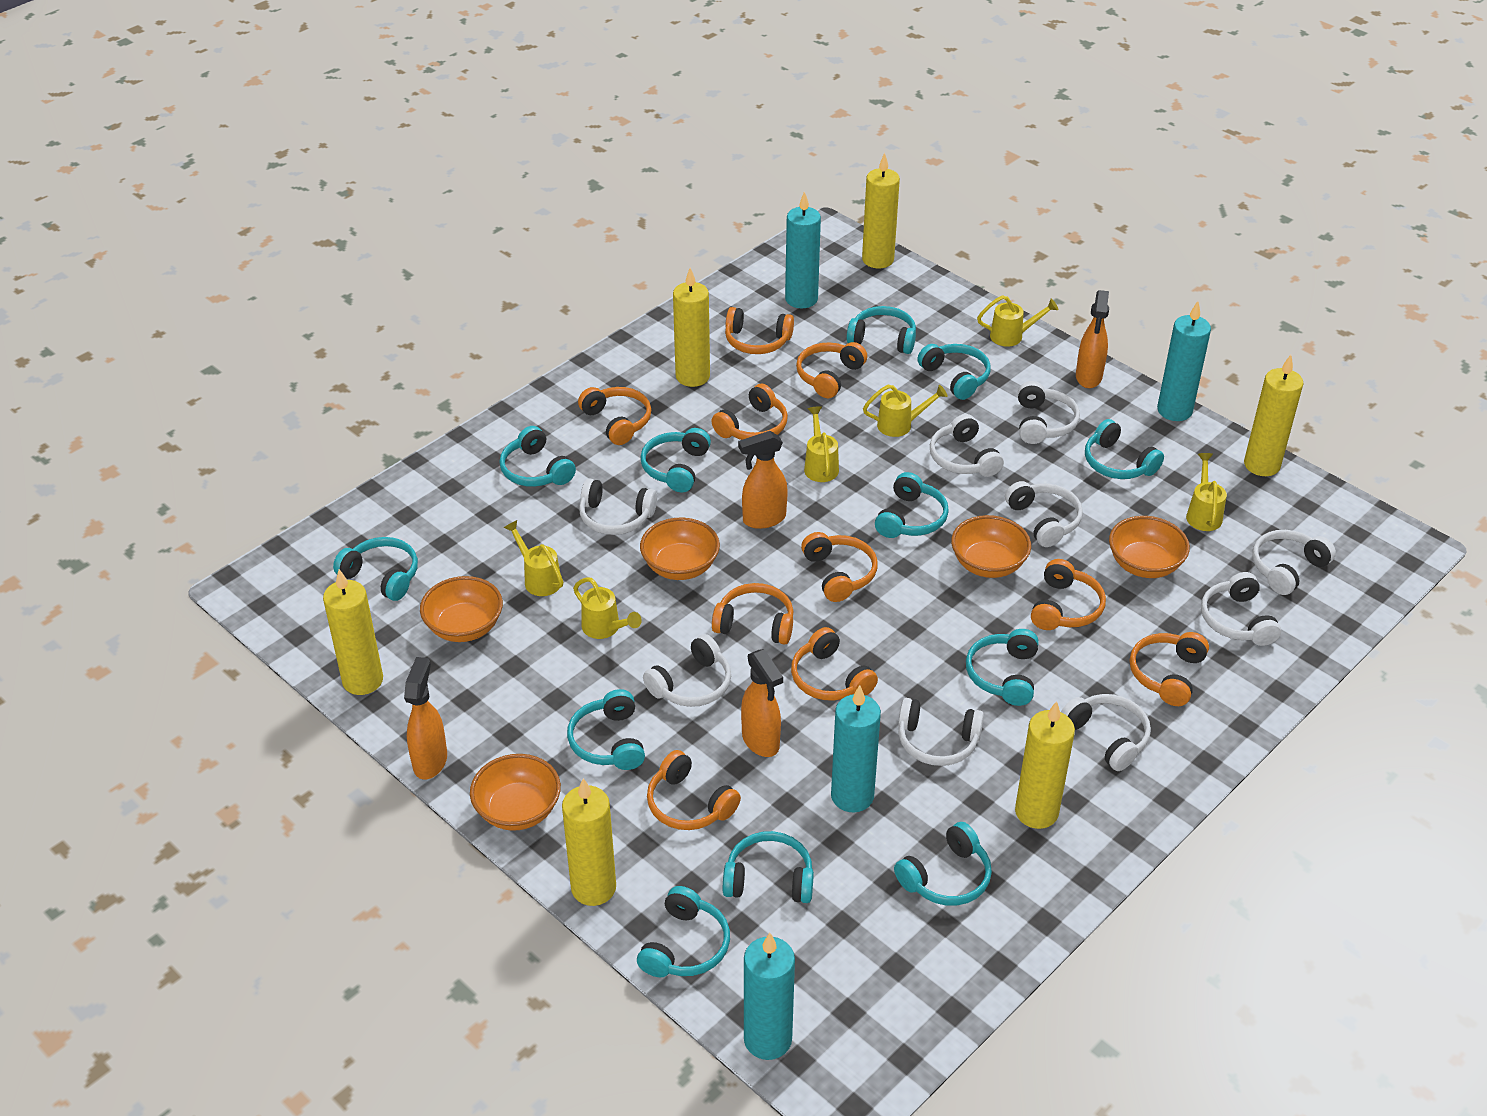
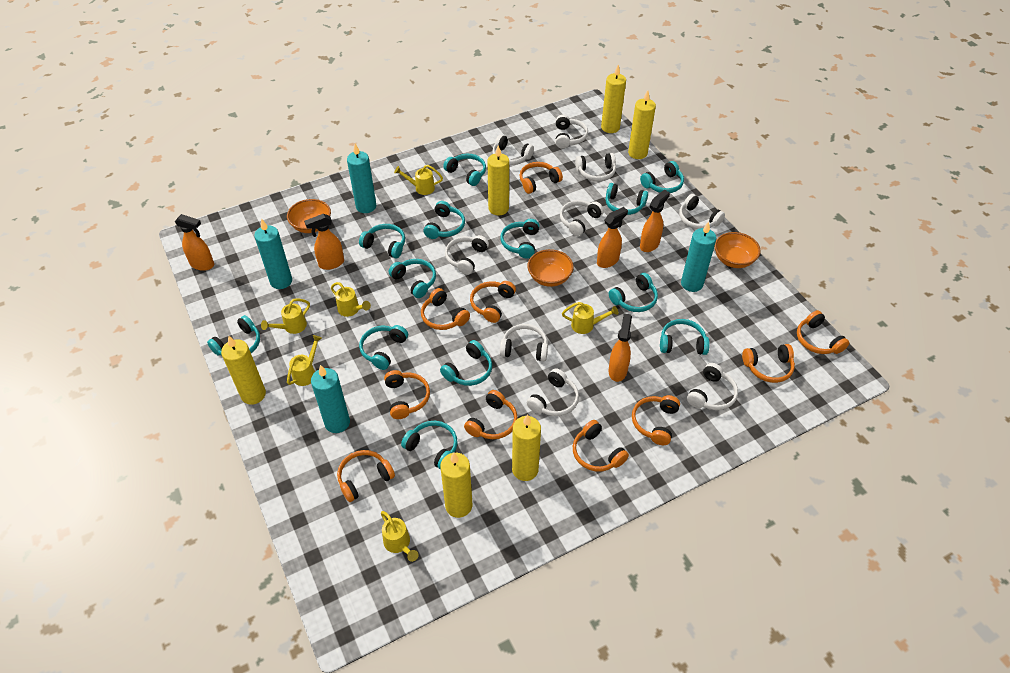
orange bowl: 5 -> 3
orange spray bottle: 4 -> 5
turquoise headphones: 12 -> 13

